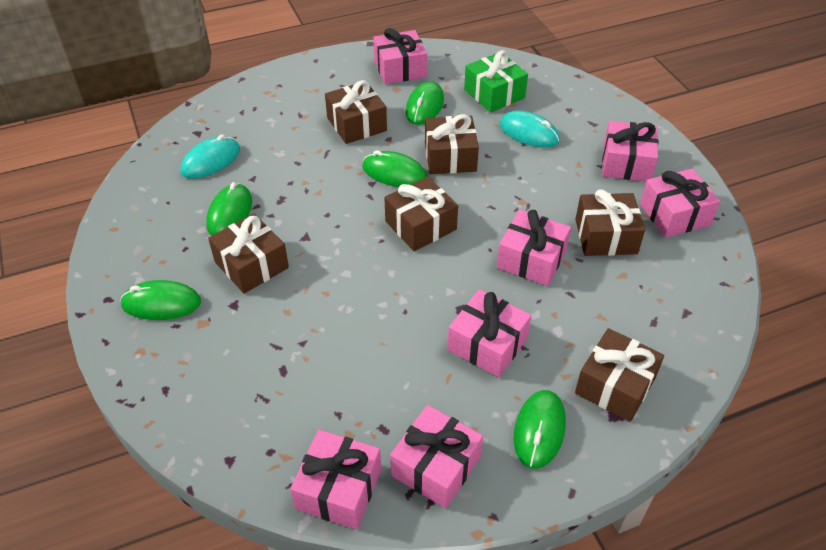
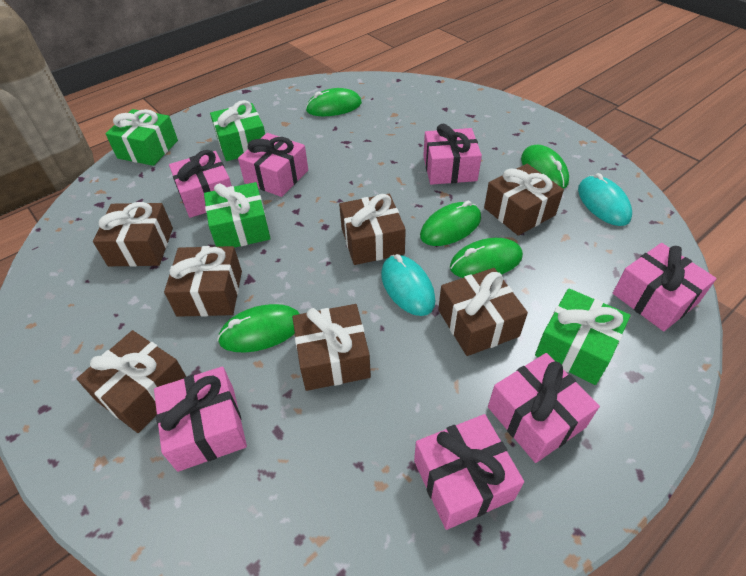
brown gift: 6 -> 7
green gift: 1 -> 4

